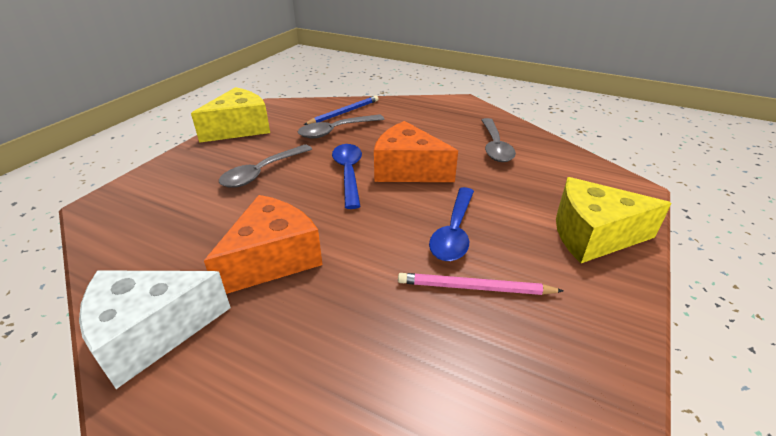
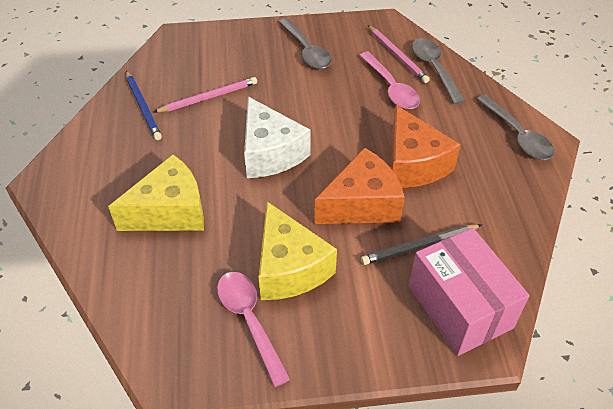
blue spoon: 2 -> 0
grey pencil: 0 -> 1
pink box: 0 -> 1
pink pencil: 1 -> 2
pink spoon: 0 -> 2

